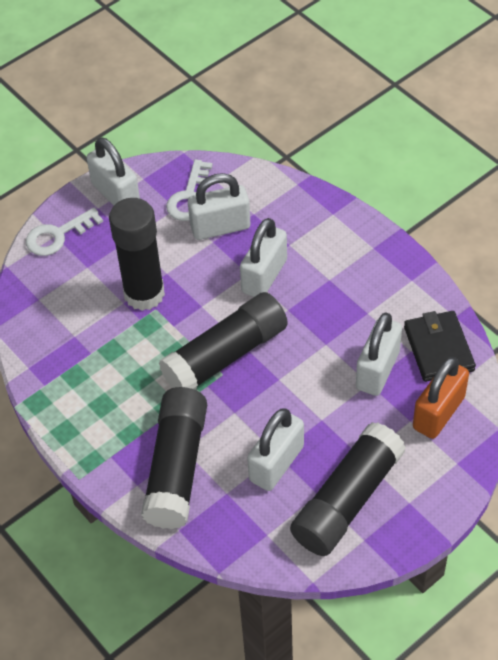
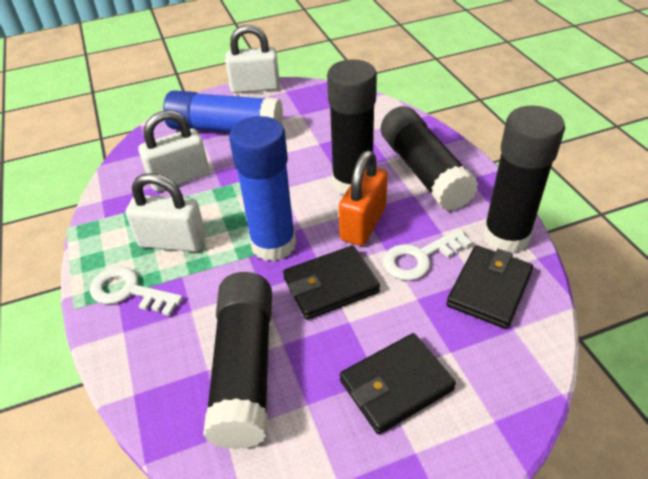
black wallet: 1 -> 3
blue glue stick: 0 -> 2
white padlock: 5 -> 3

